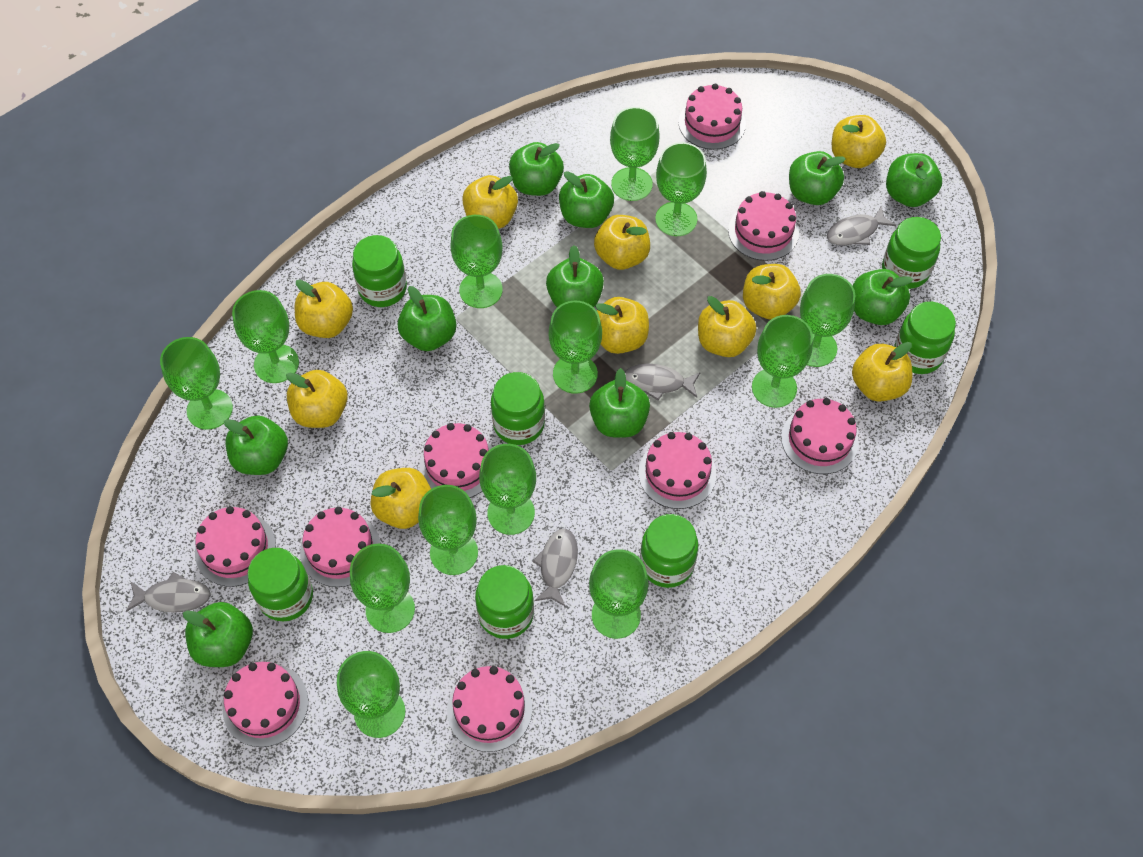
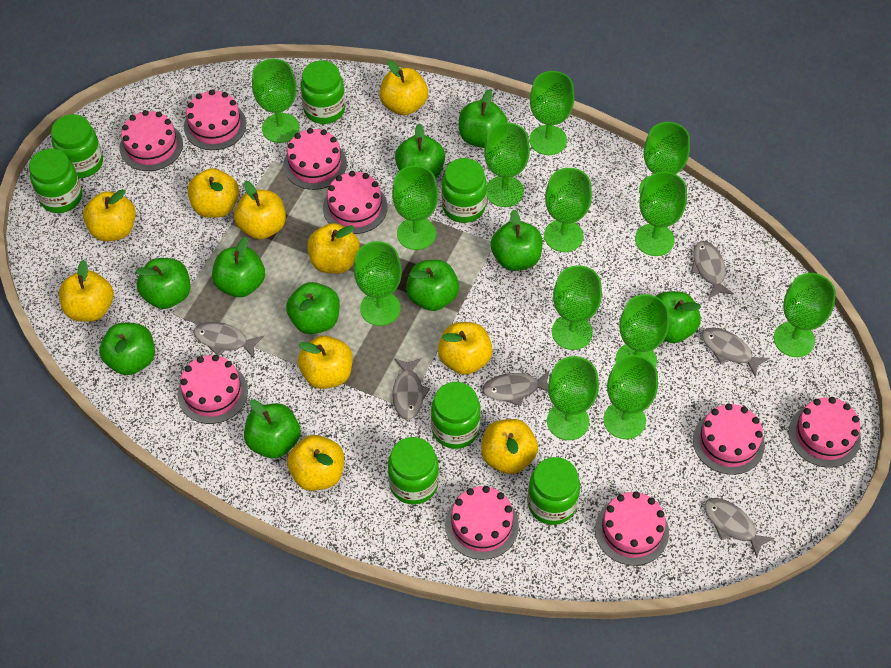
grey fish: 4 -> 6

